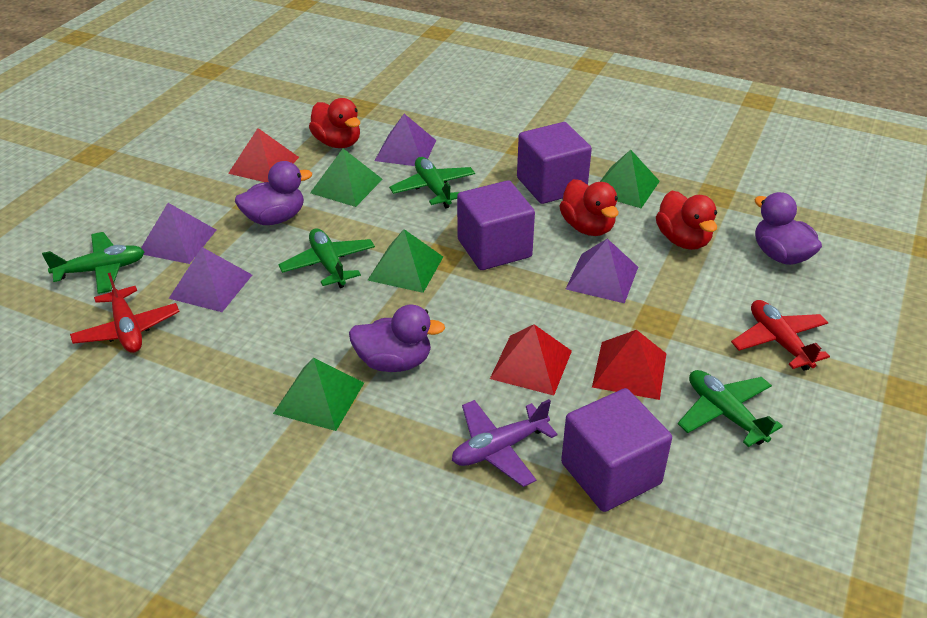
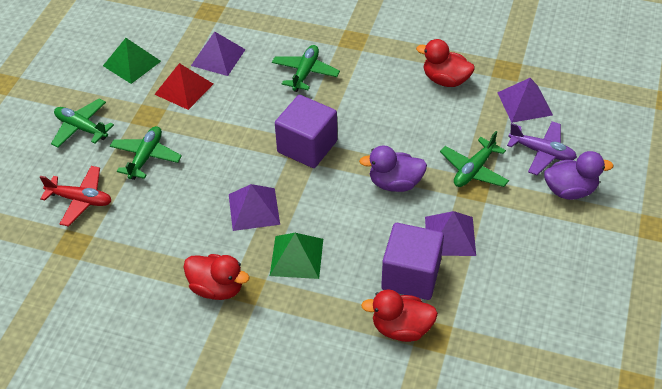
green pyramid: 4 -> 2
purple cube: 3 -> 2
purple duck: 3 -> 2
red plane: 2 -> 1
red pyramid: 3 -> 1

